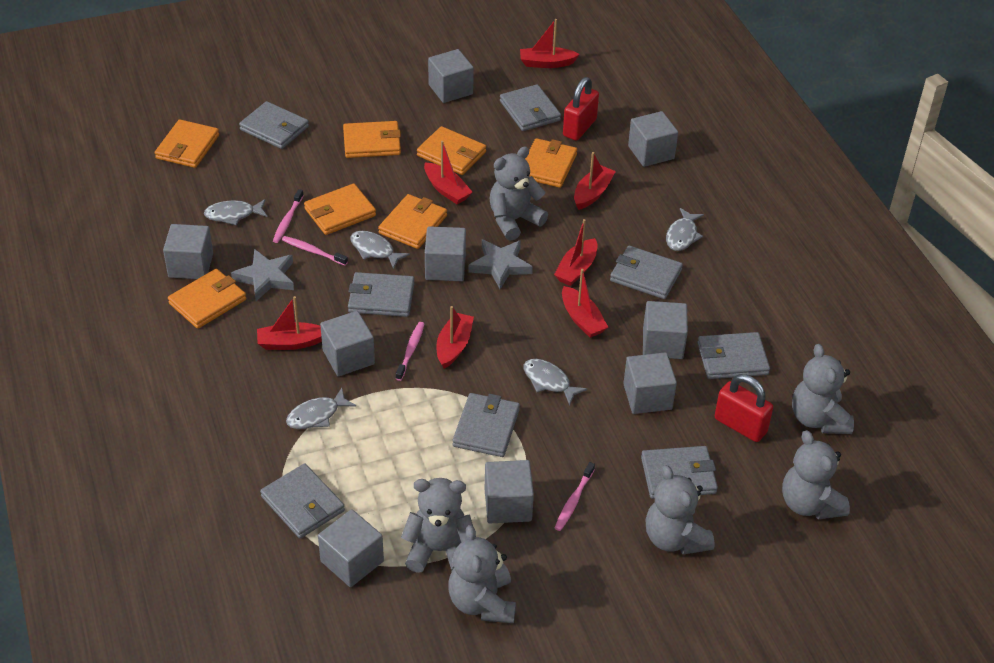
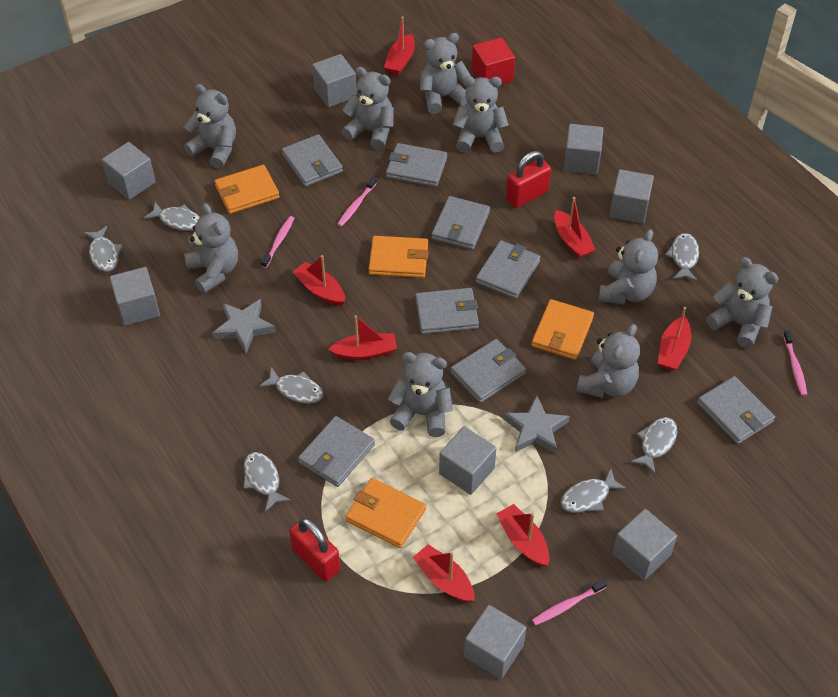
grey cube: 9 -> 8
grey fish: 5 -> 7
grey teddy bear: 6 -> 9
orange wallet: 7 -> 4
red cube: 0 -> 1

